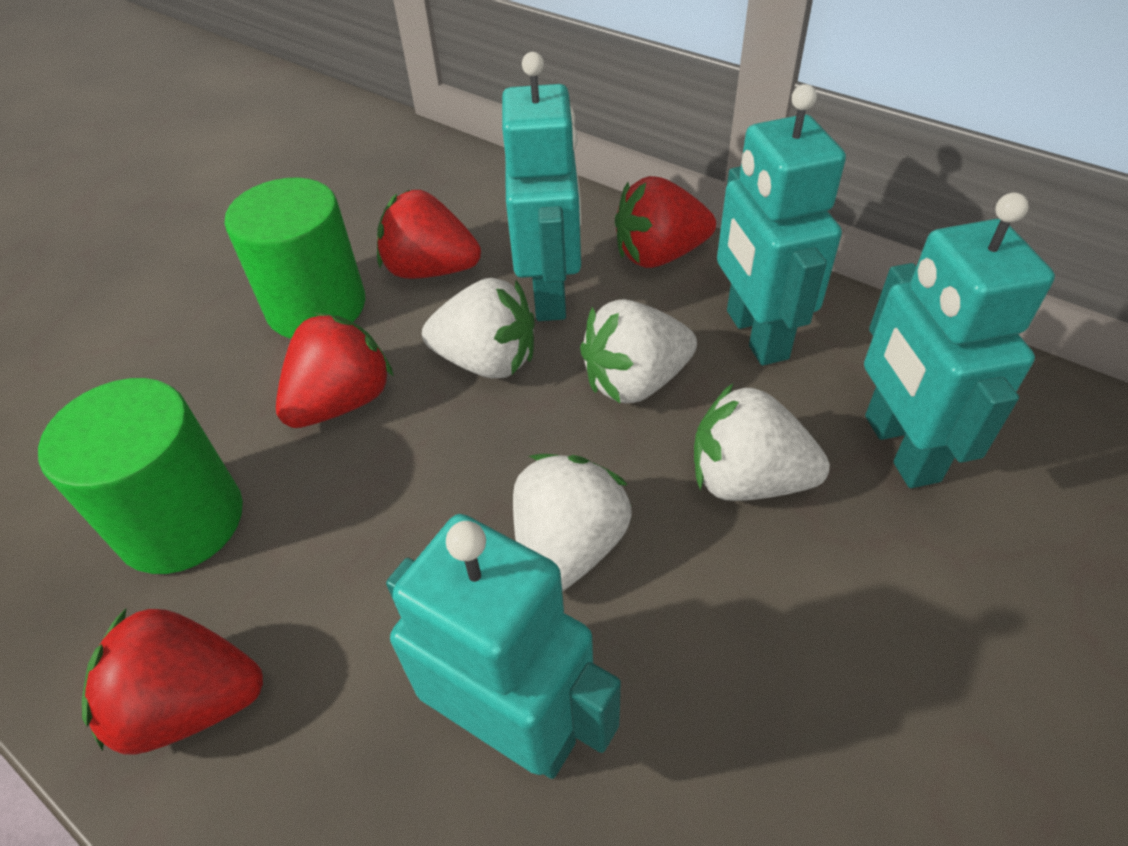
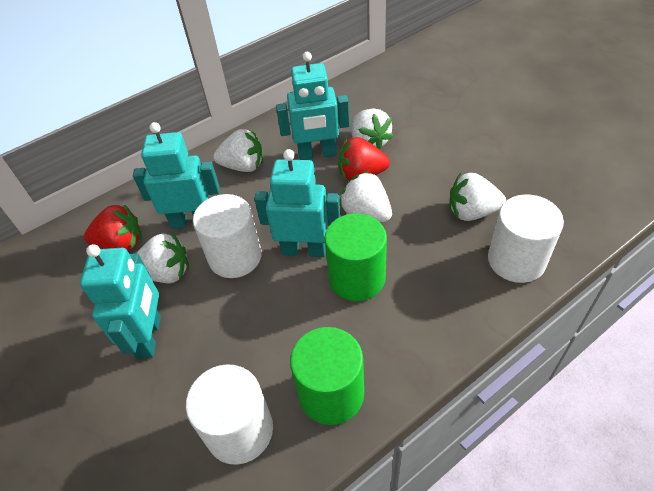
red strawberry: 4 -> 2
white cylinder: 0 -> 3
white strawberry: 4 -> 5

